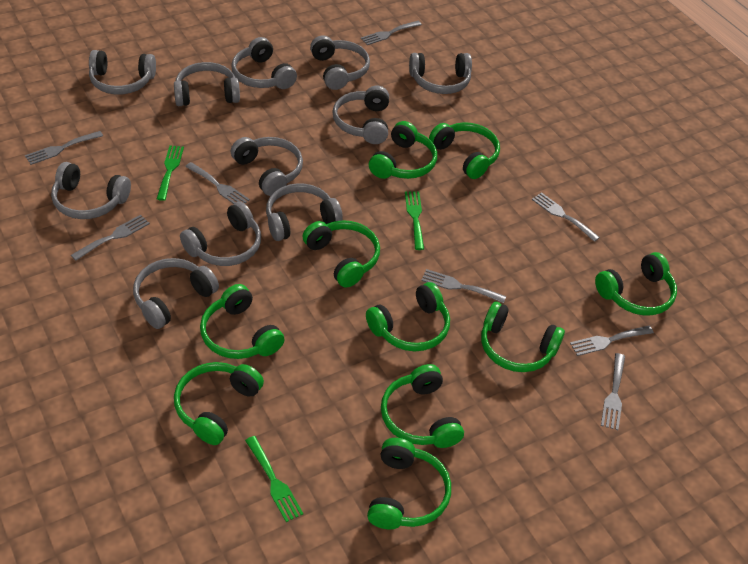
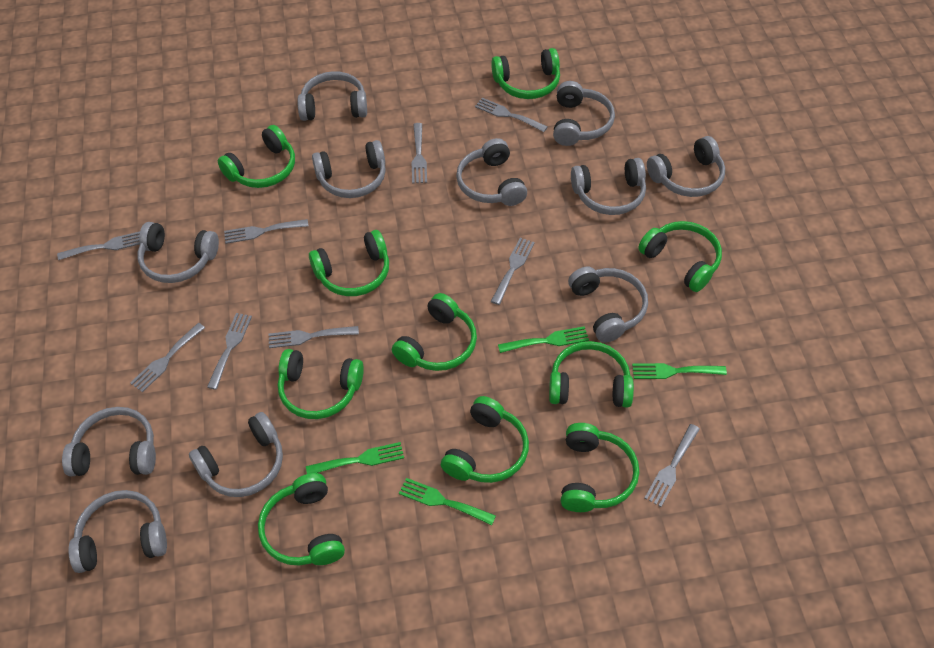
green fork: 3 -> 4
grey fork: 8 -> 9

